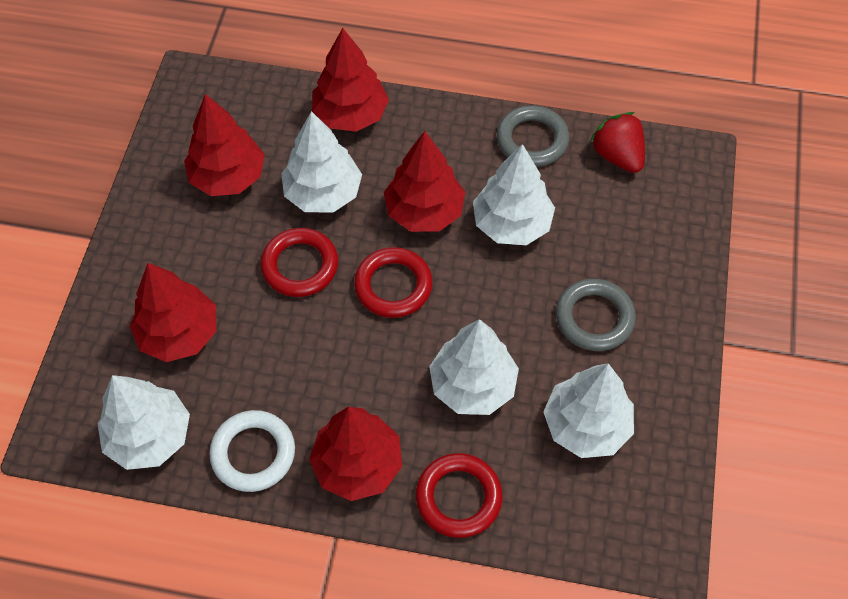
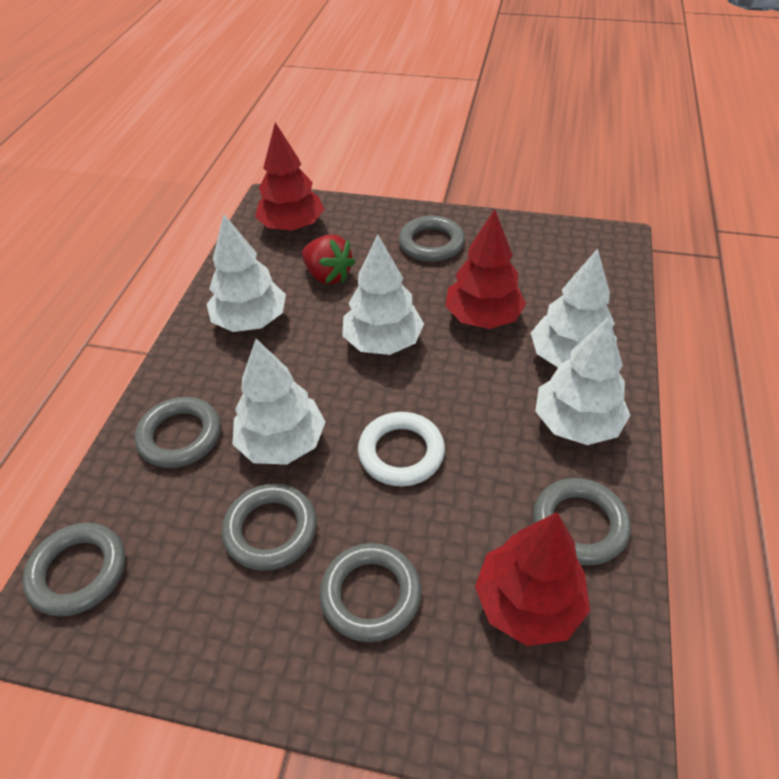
grey ring: 2 -> 6
red ring: 3 -> 0
red tree: 5 -> 3

